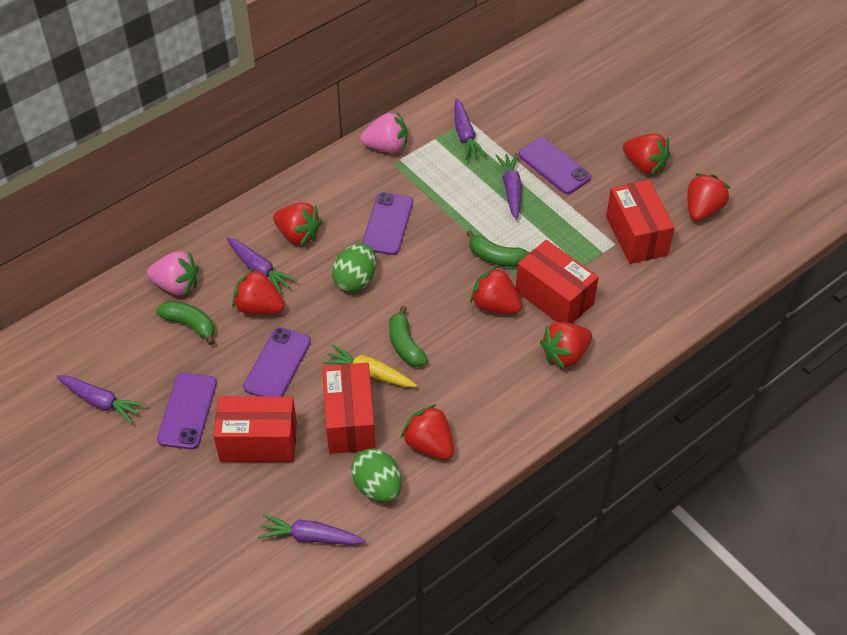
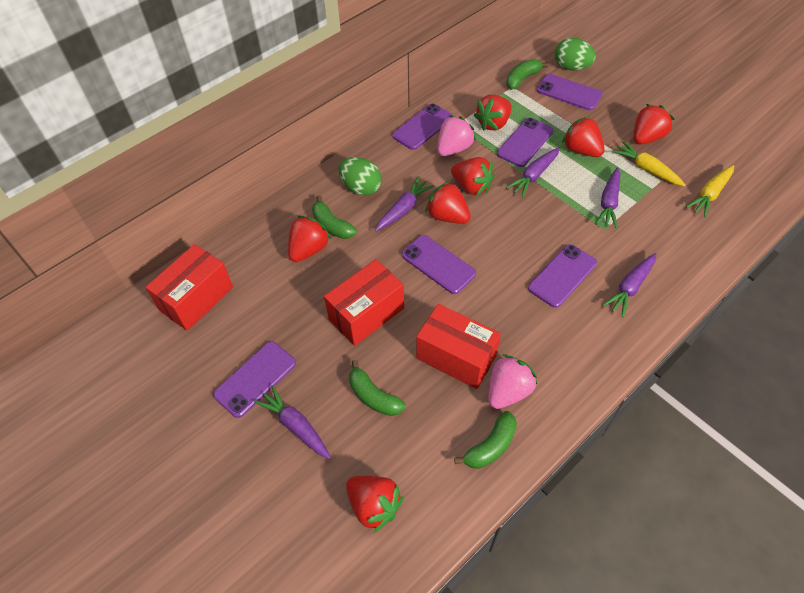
green banana: 3 -> 4
purple phone: 4 -> 6
red box: 4 -> 3
yellow carrot: 1 -> 2

